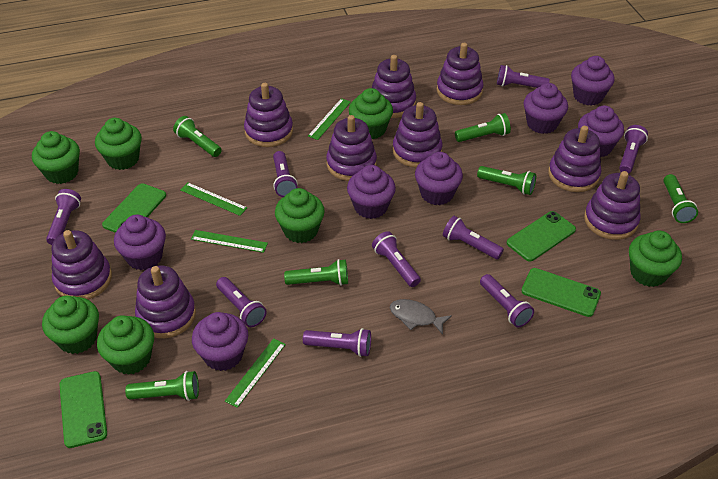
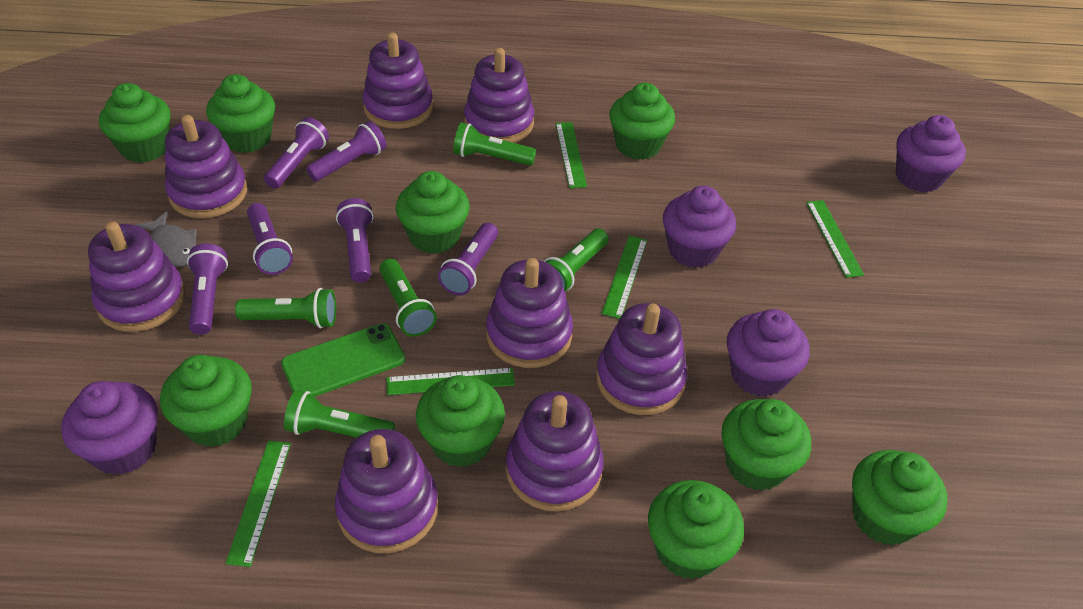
green cupcake: 7 -> 9
green flashlight: 6 -> 5
green phone: 4 -> 1
green ruler: 4 -> 5
purple cupcake: 7 -> 4
purple flashlight: 9 -> 6
purple stacking toy: 9 -> 8

